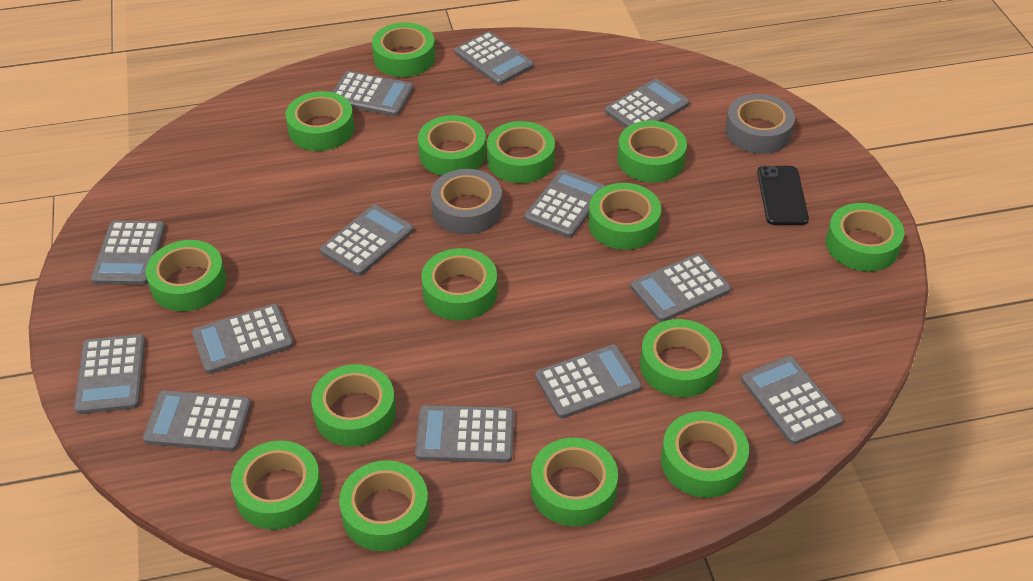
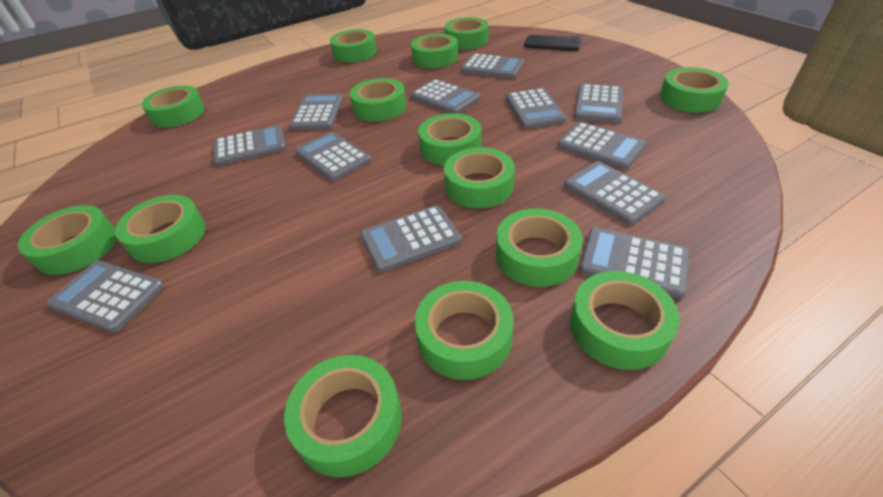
green tape: 15 -> 14
grey calculator: 13 -> 12
grey tape: 2 -> 0

